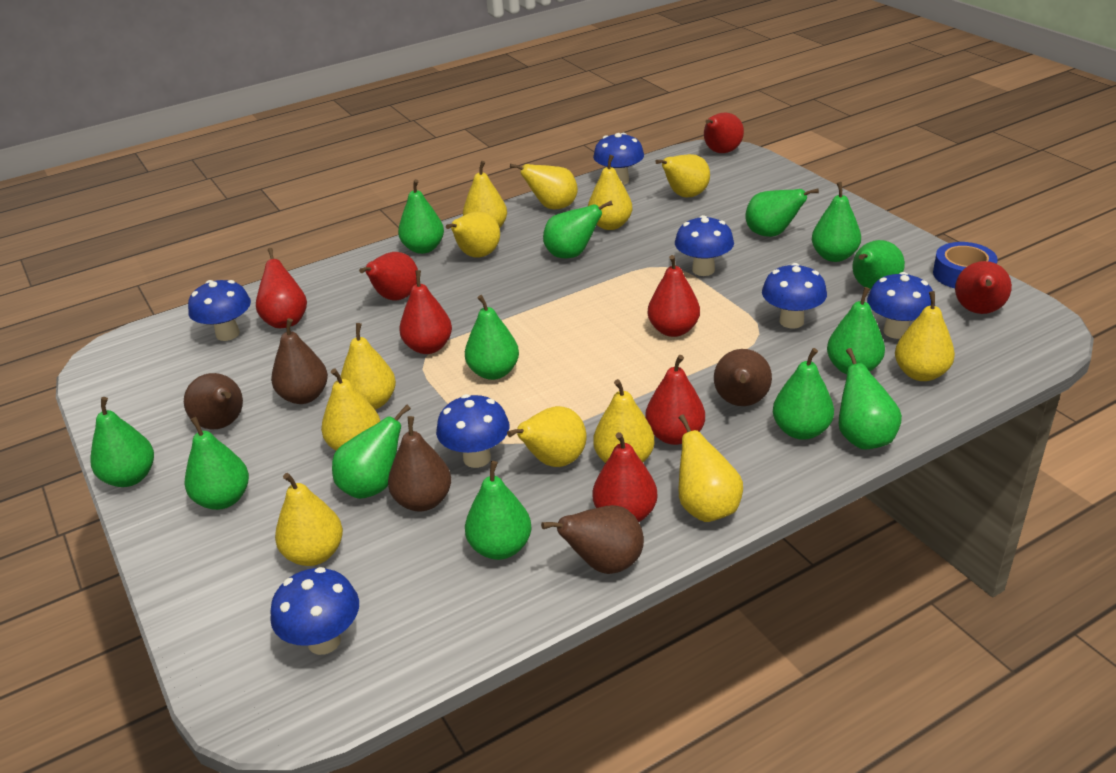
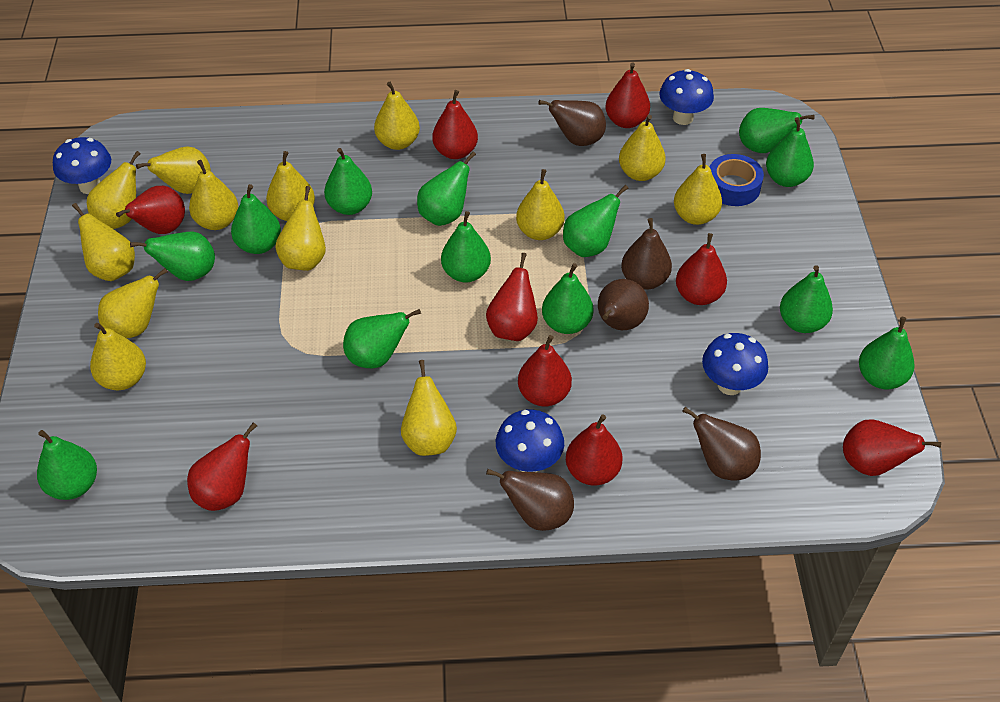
blue mushroom: 7 -> 4
red pear: 8 -> 9
yellow pear: 12 -> 13

